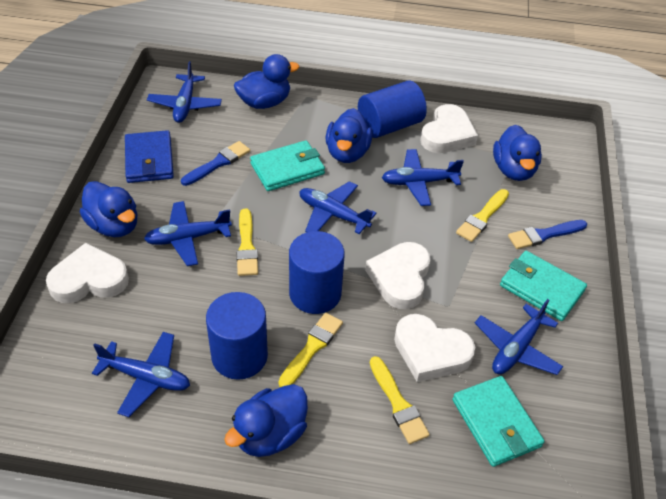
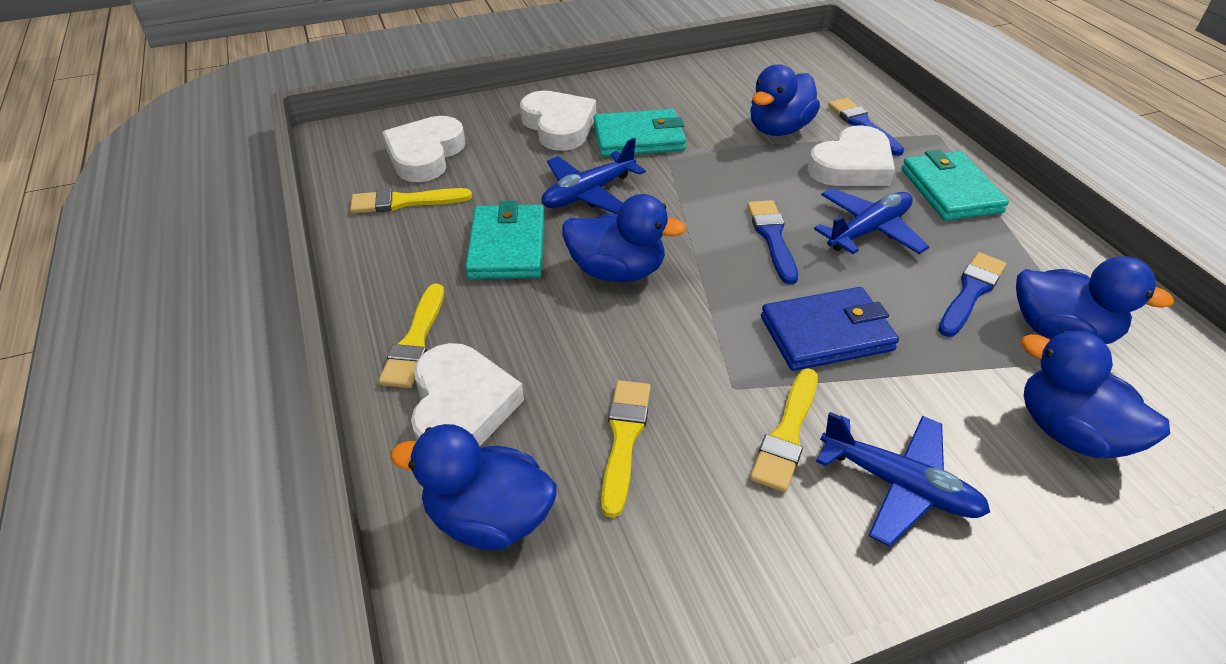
blue brush: 2 -> 3
blue cylinder: 3 -> 0
blue plane: 6 -> 3

